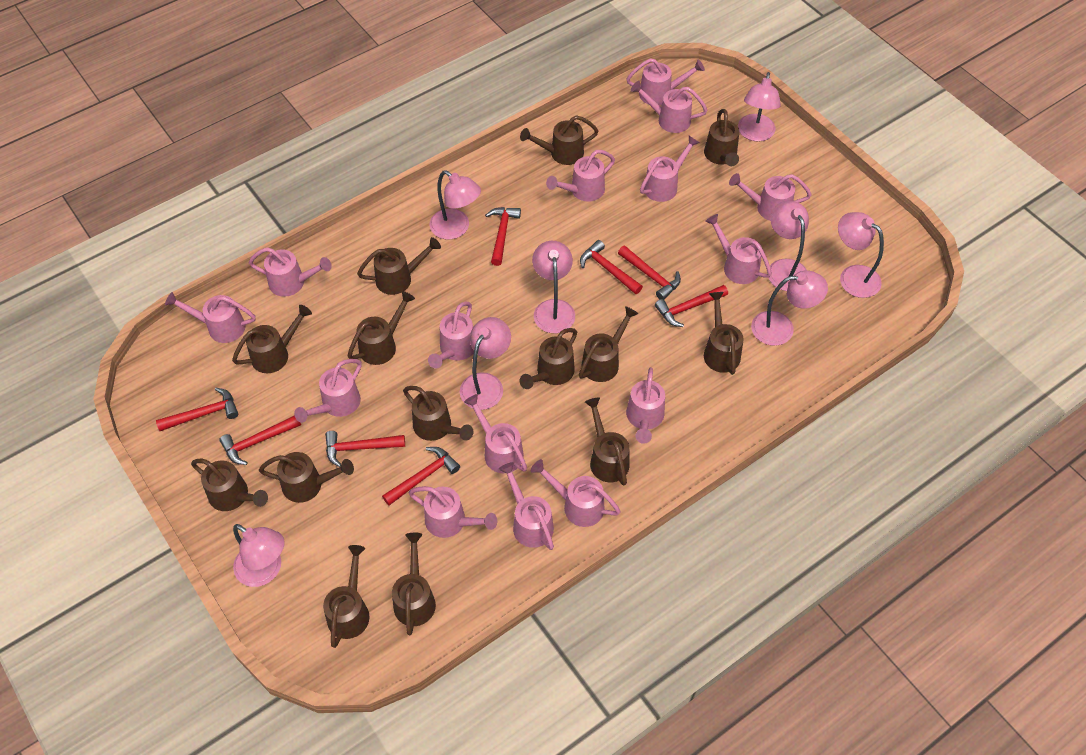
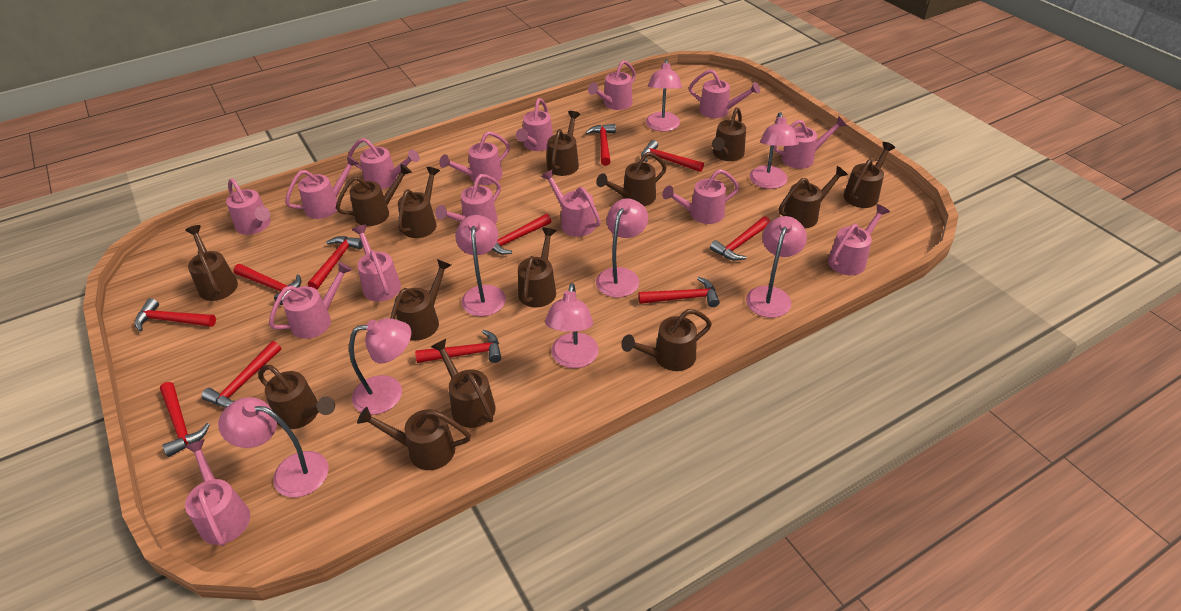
red hammer: 8 -> 11

